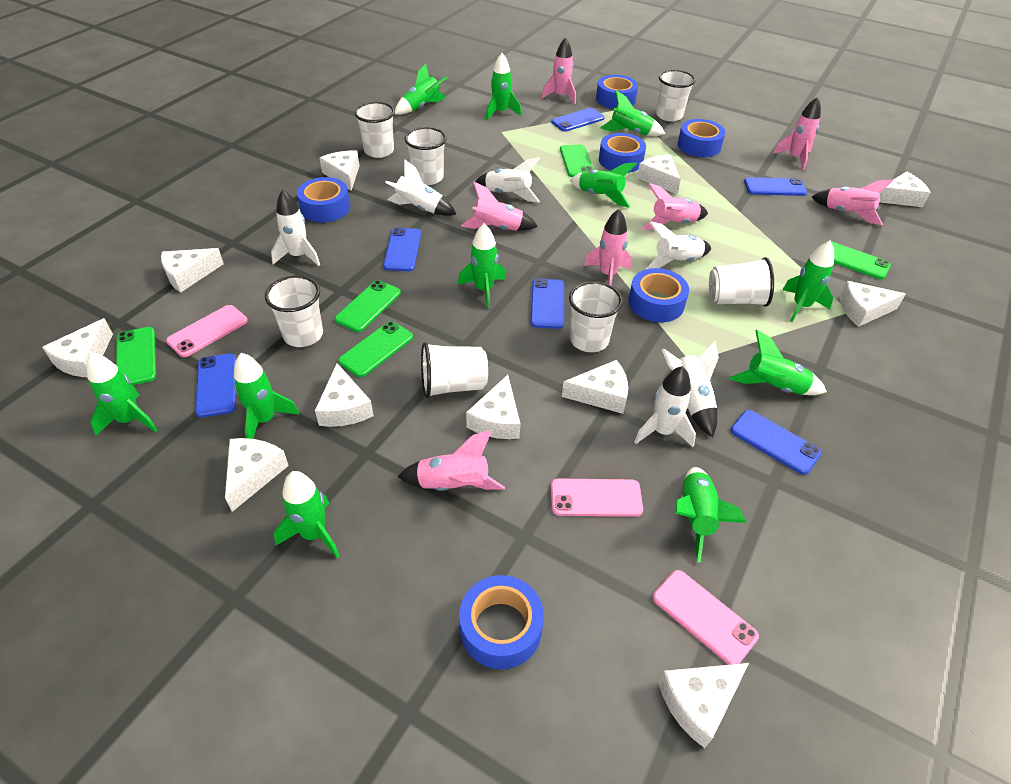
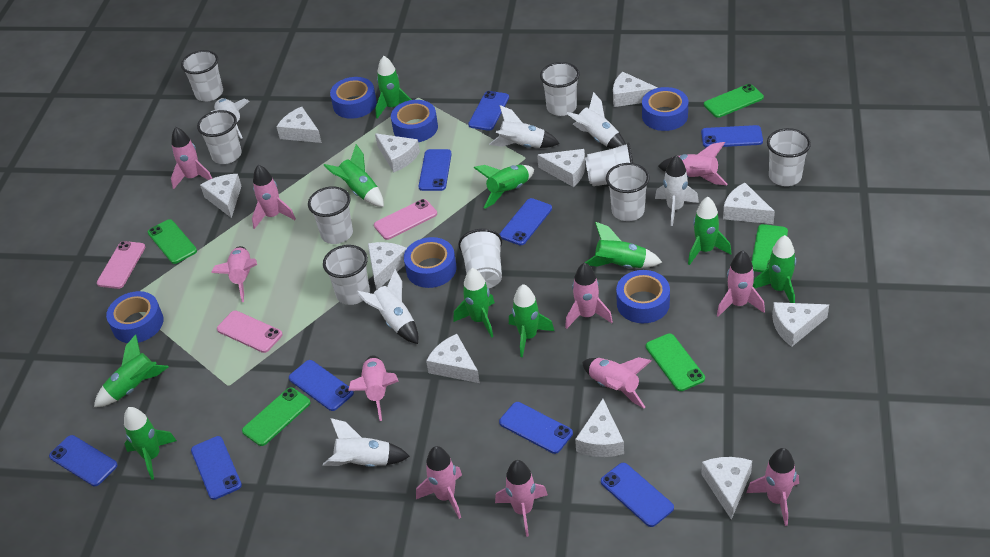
blue phone: 6 -> 9
green rocket: 11 -> 10
pink rocket: 7 -> 11
white cup: 7 -> 9

